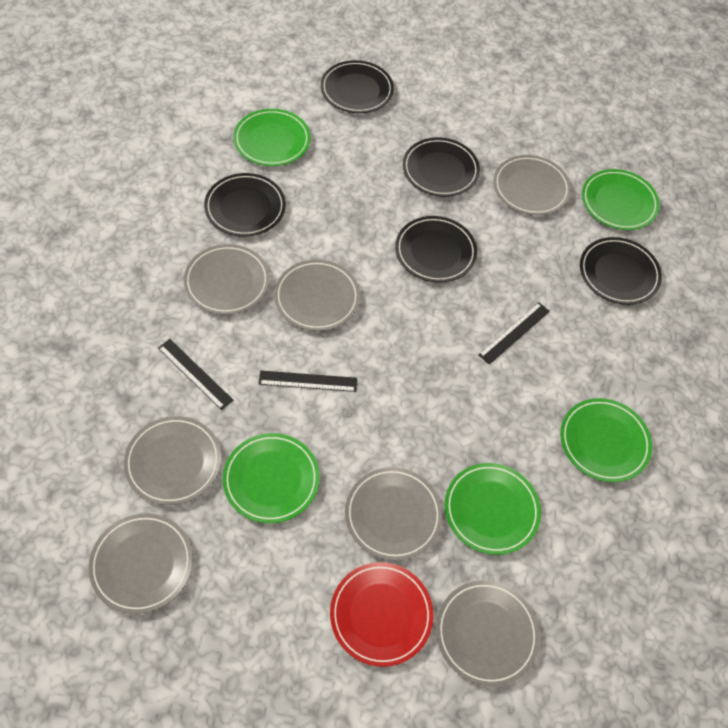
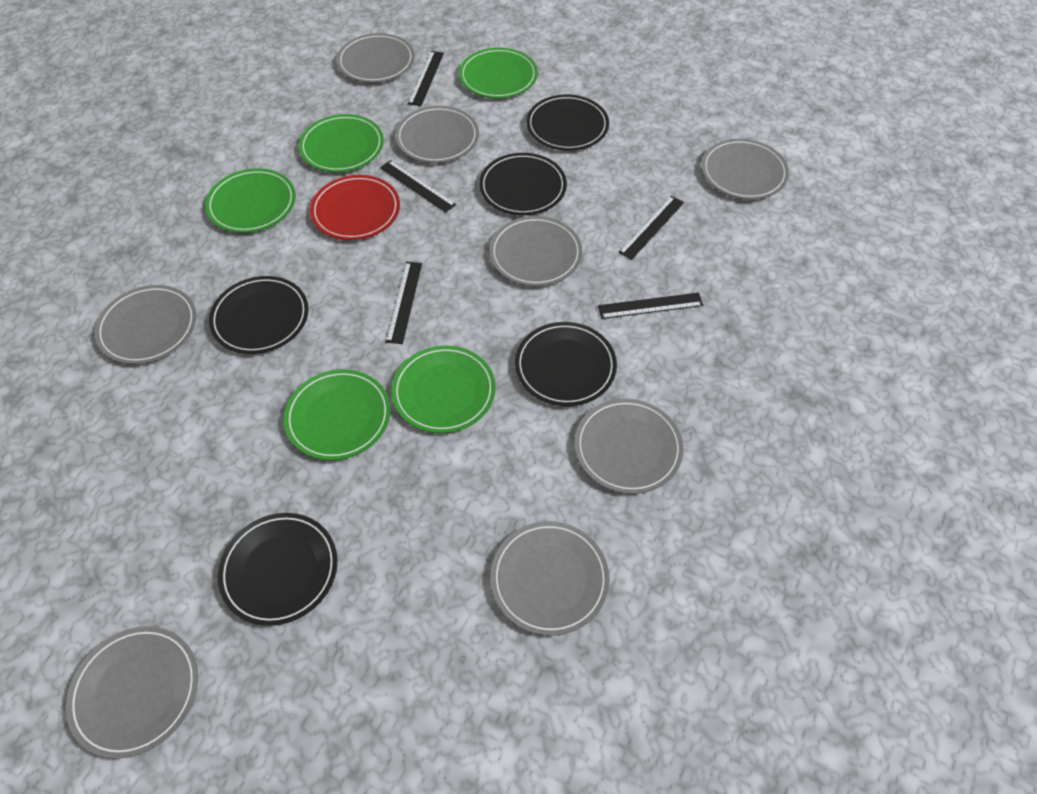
black ruler: 3 -> 5
grey plate: 7 -> 8

